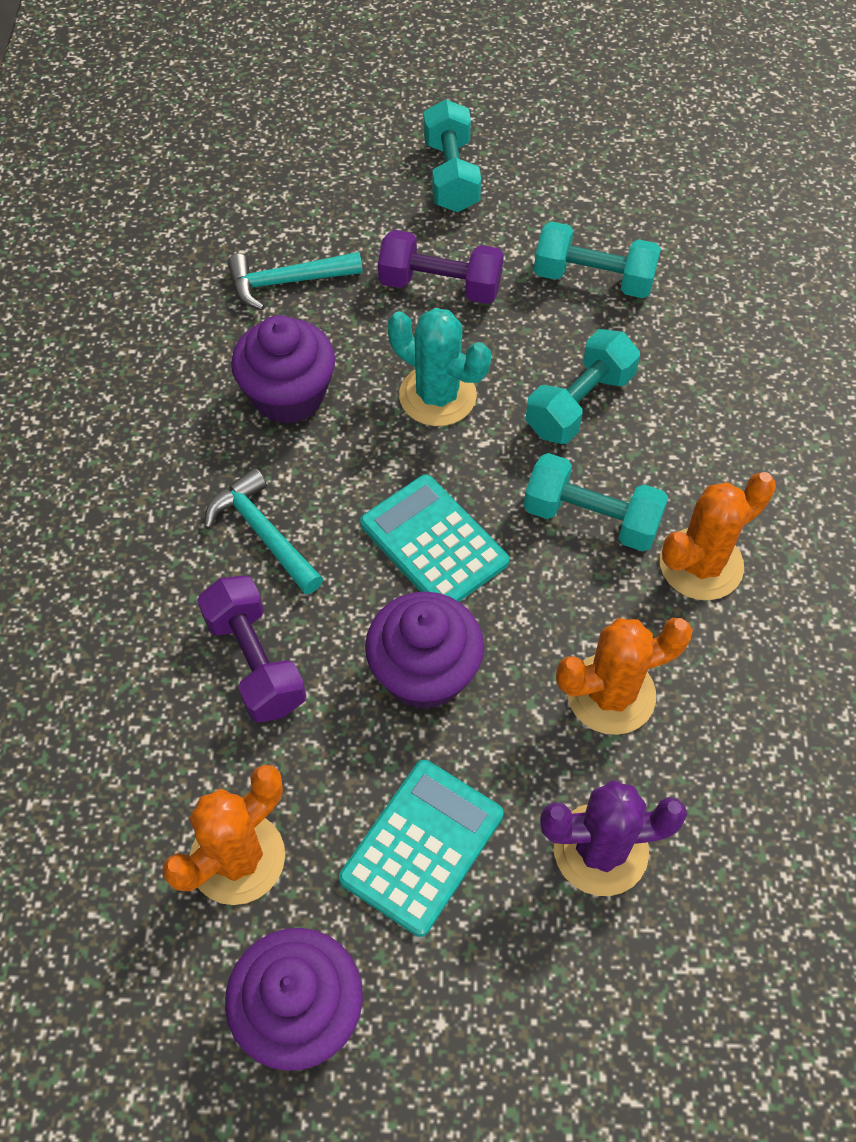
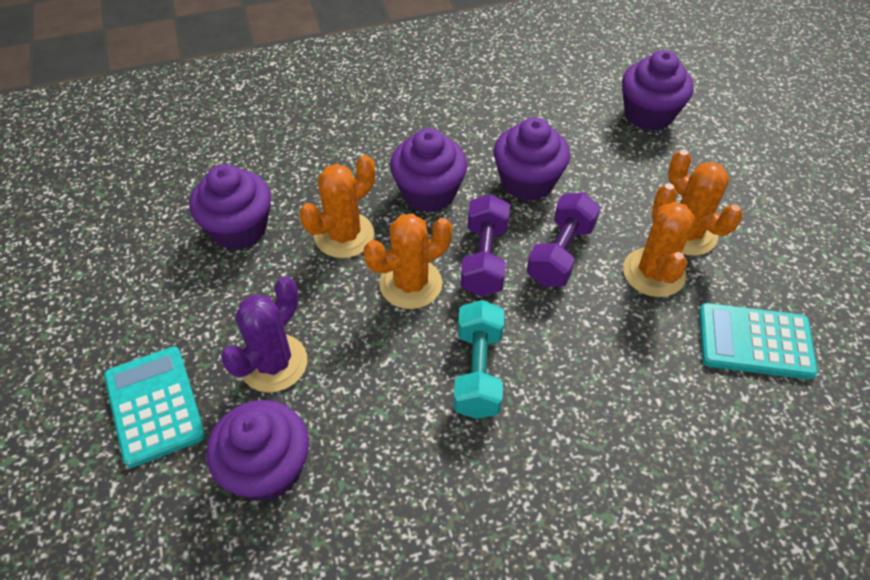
orange cactus: 3 -> 4
purple cupcake: 3 -> 5
turquoise cactus: 1 -> 0
turquoise dumbbell: 4 -> 1
turquoise hammer: 2 -> 0

